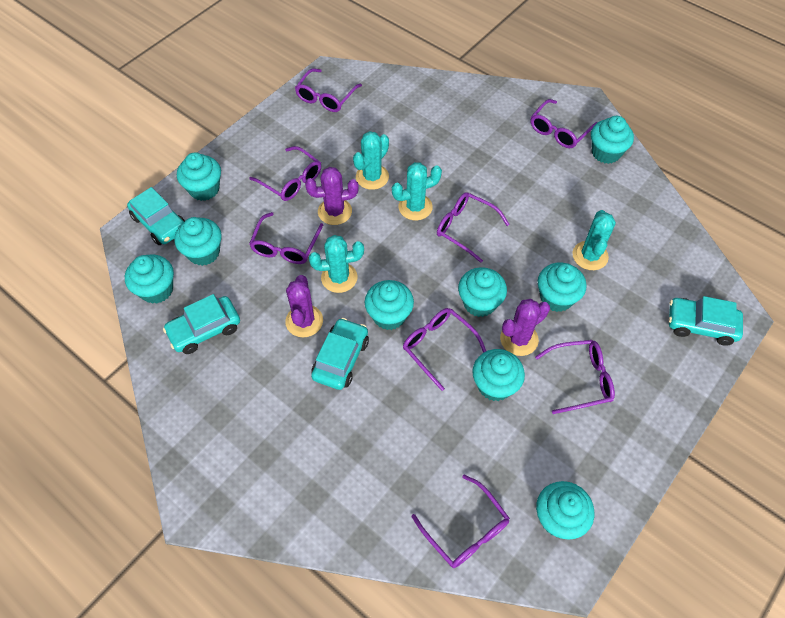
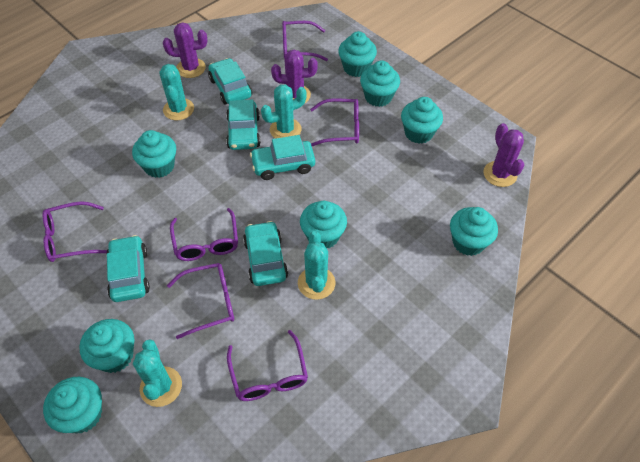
purple glasses: 8 -> 6
turquoise car: 4 -> 5
turquoise cupcake: 9 -> 8

